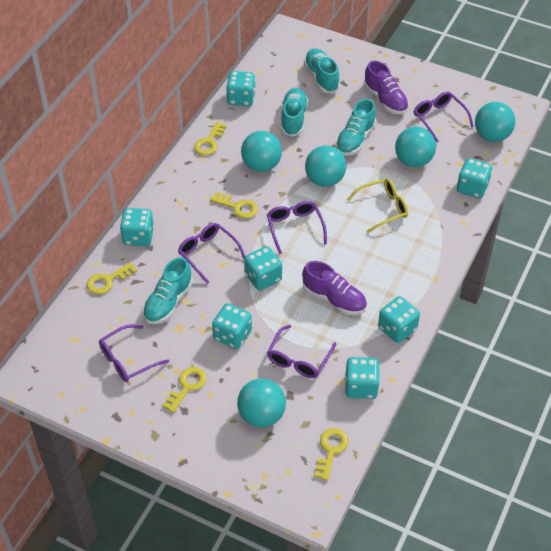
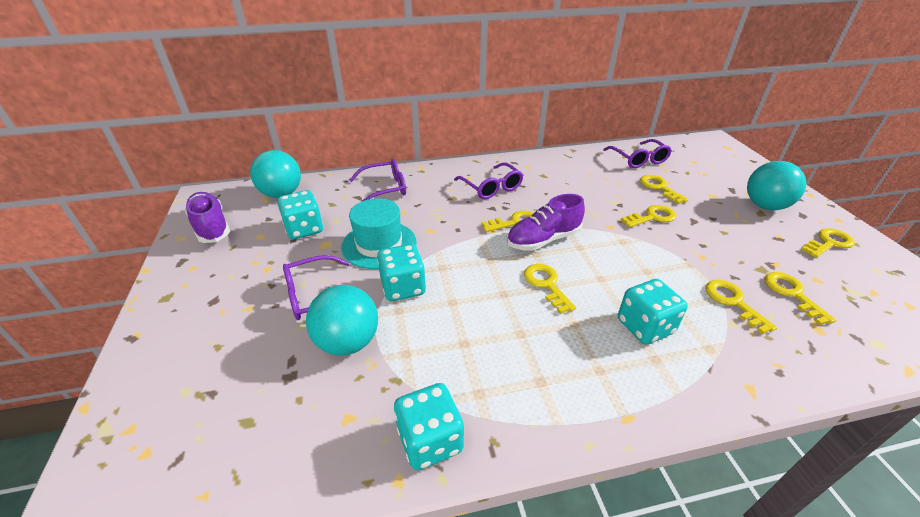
purple glasses: 5 -> 4
turquoise ball: 5 -> 3
turquoise dice: 7 -> 4
turquoise hat: 0 -> 1
turquoise shoe: 4 -> 0
yellow glasses: 1 -> 0
yellow key: 5 -> 7

